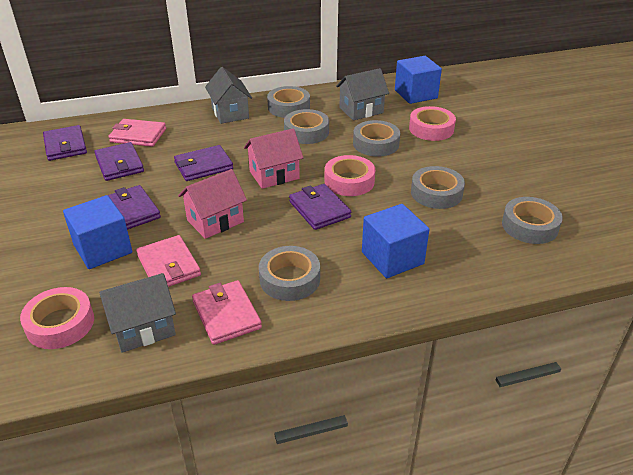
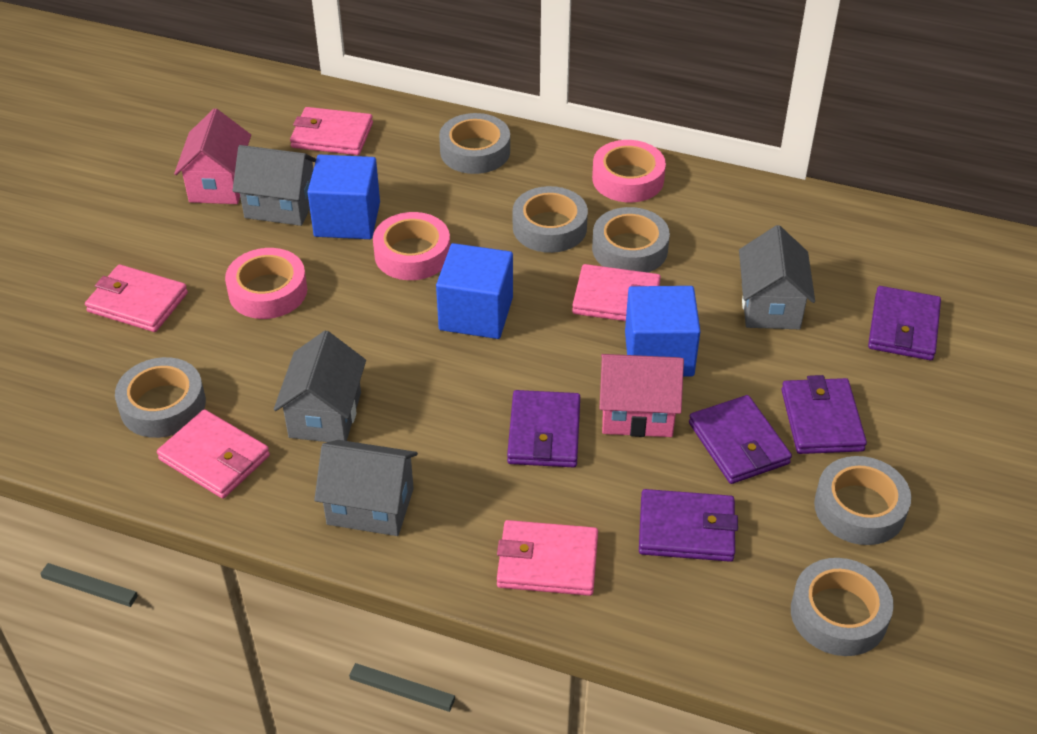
grey house: 3 -> 4
pink wallet: 3 -> 5

